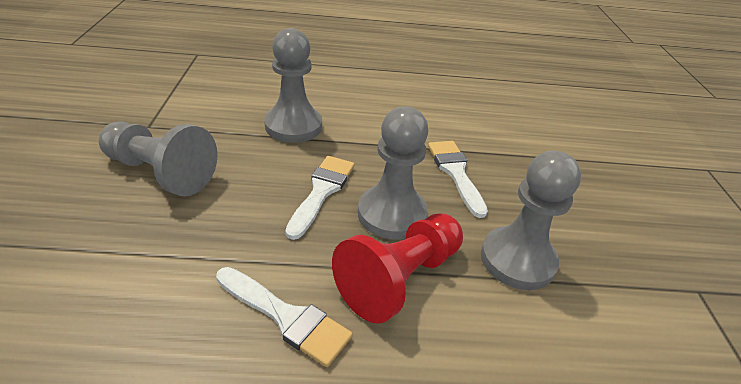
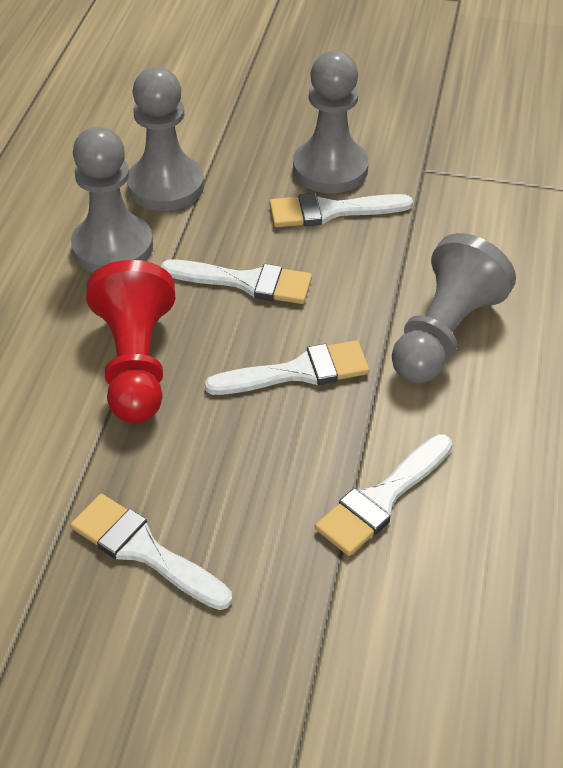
white brush: 3 -> 5

